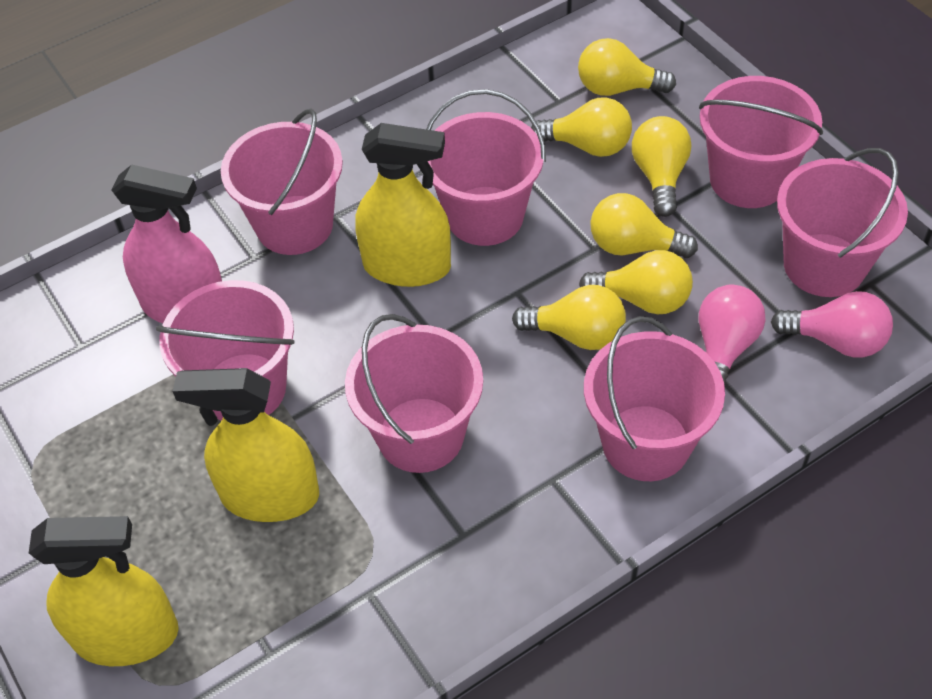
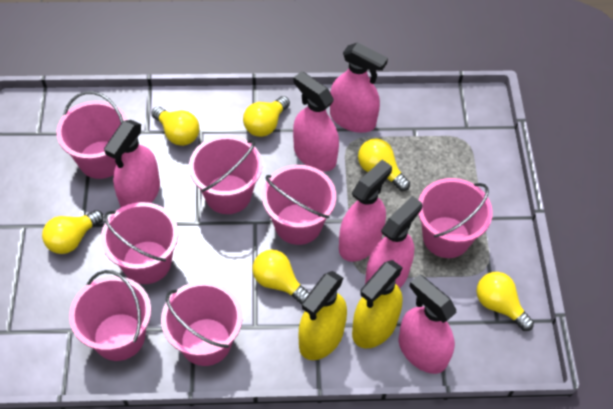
pink light bulb: 2 -> 0
pink spray bottle: 1 -> 6
yellow spray bottle: 3 -> 2

